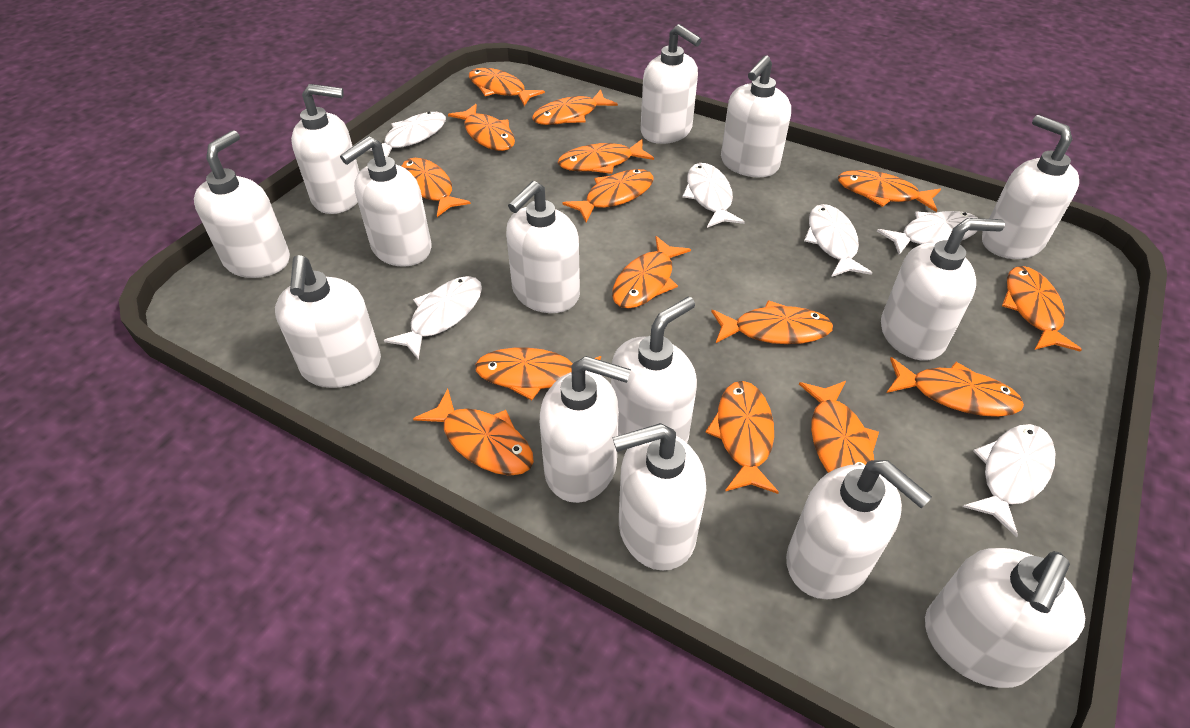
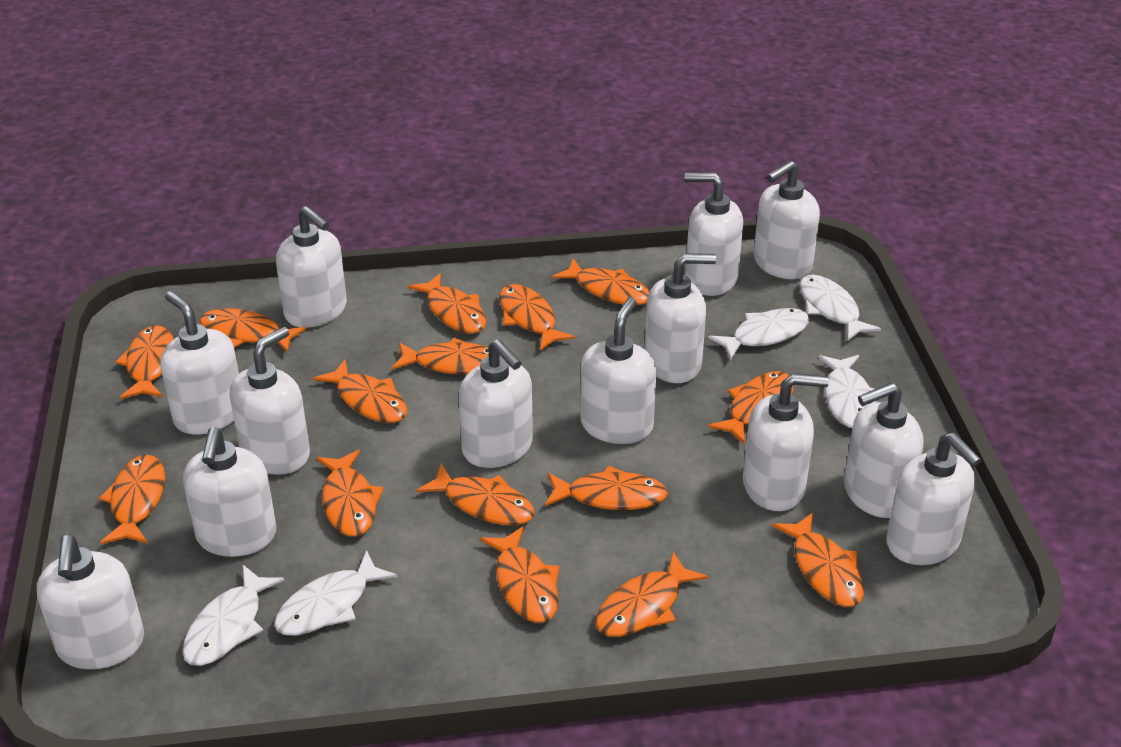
white fish: 6 -> 5
white soap dispenser: 14 -> 13

